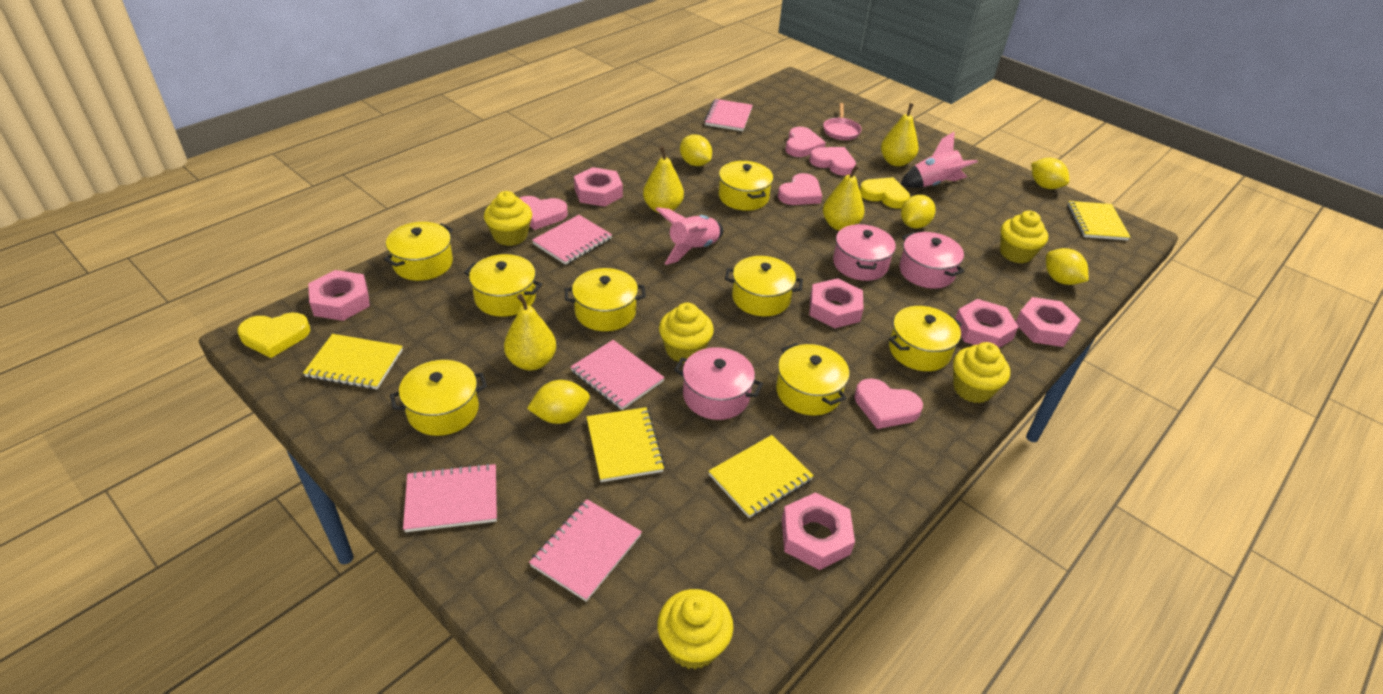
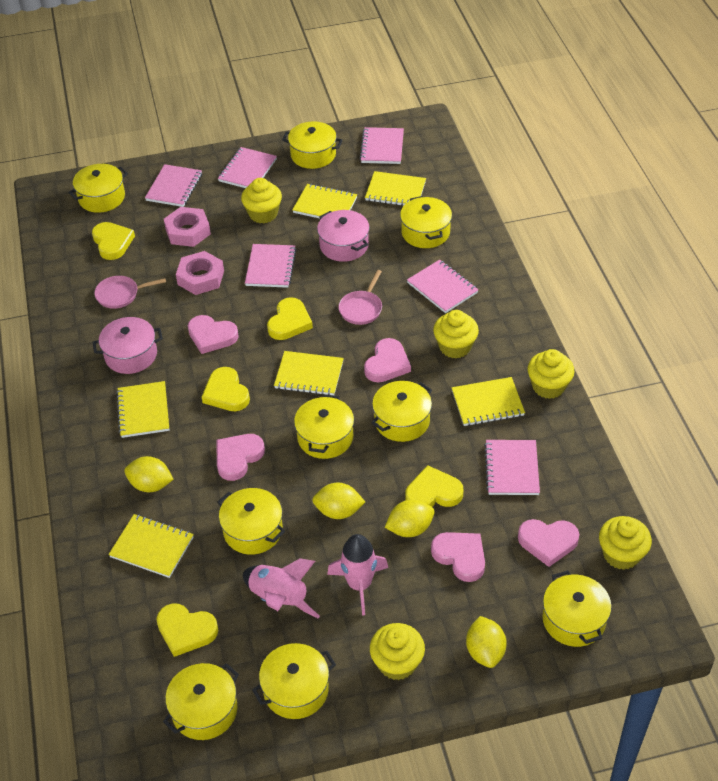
pink notebook: 5 -> 6
pink nut: 6 -> 2
pink pan: 1 -> 2
pink pot: 3 -> 2
yellow heart: 2 -> 5
yellow lemon: 5 -> 4
yellow notebook: 4 -> 6
yellow pear: 4 -> 0
yellow pot: 8 -> 9

